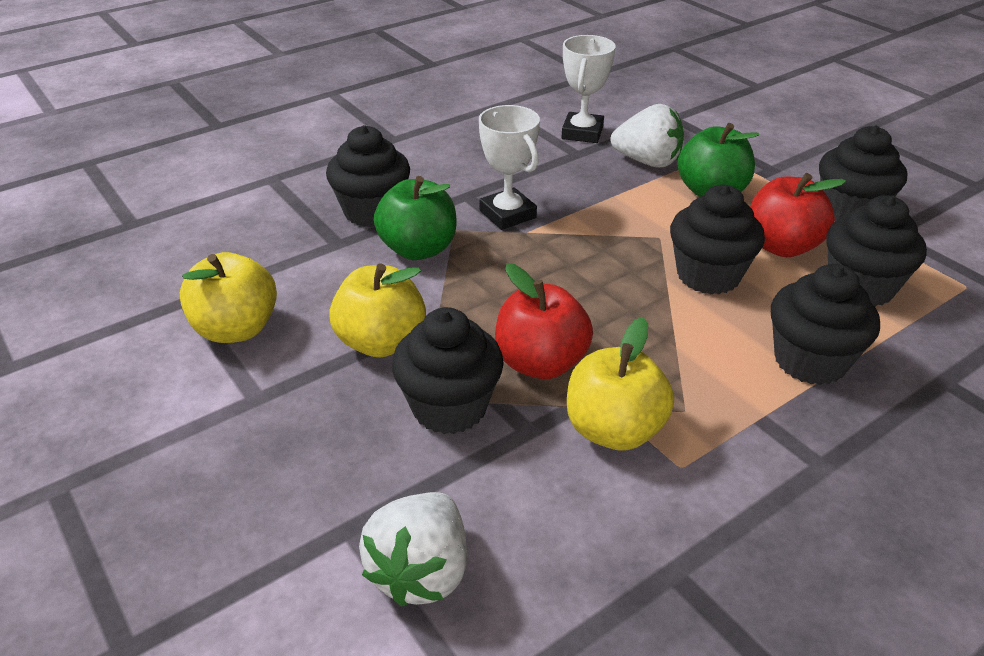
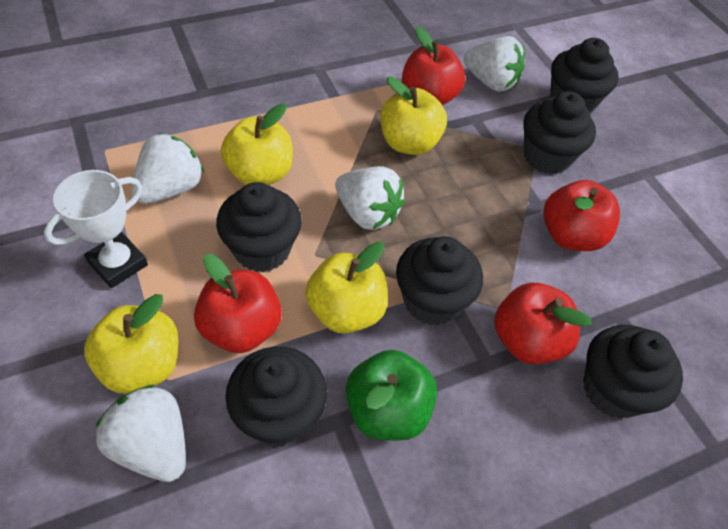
green apple: 2 -> 1
red apple: 2 -> 4
white strawberry: 2 -> 4
white trophy: 2 -> 1
yellow apple: 3 -> 4

